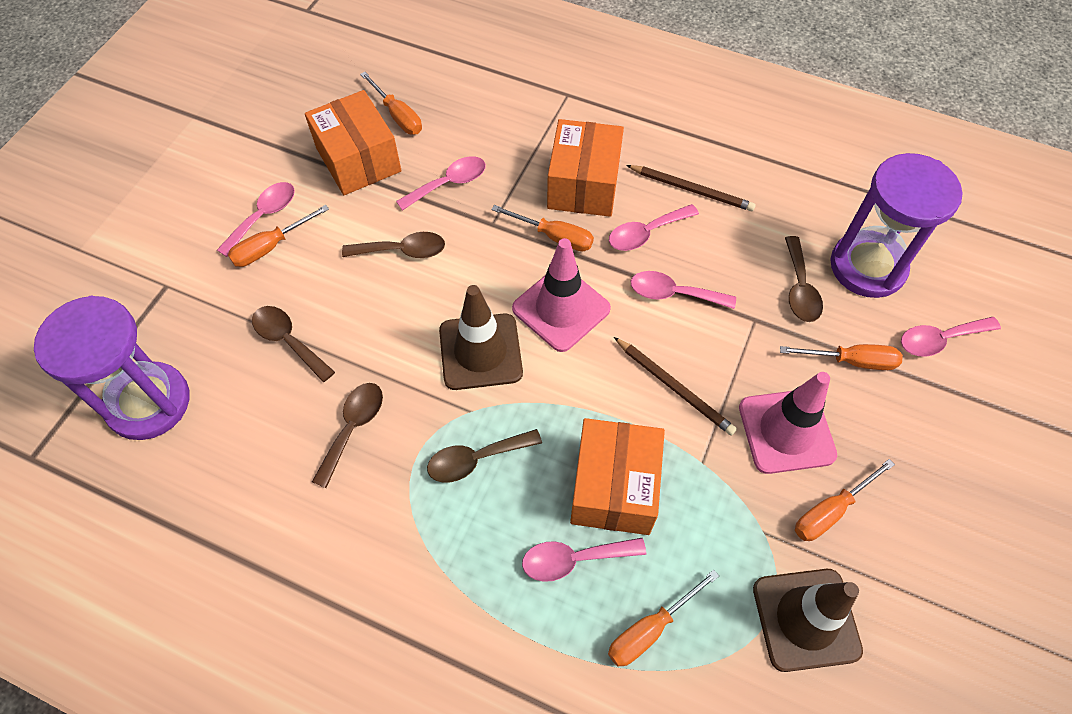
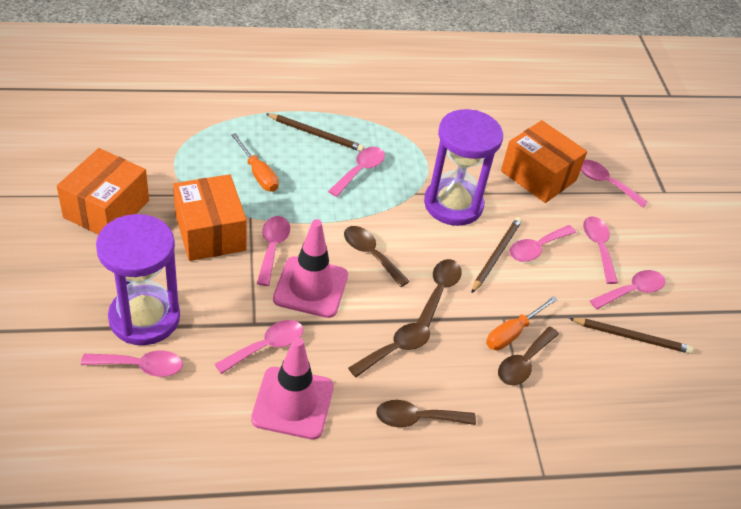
brown pencil: 2 -> 3
brown traffic cone: 2 -> 0
orange screwdriver: 6 -> 2
pink spoon: 6 -> 8

